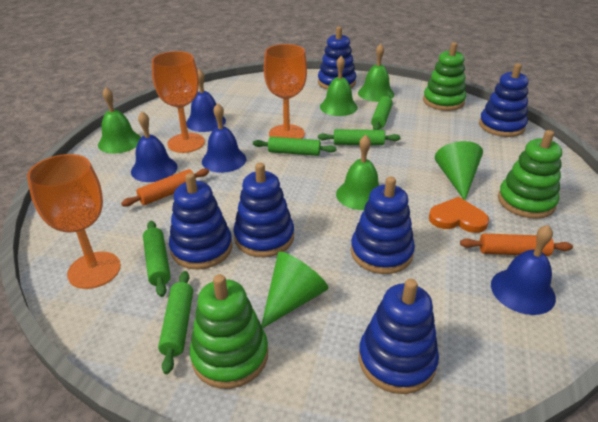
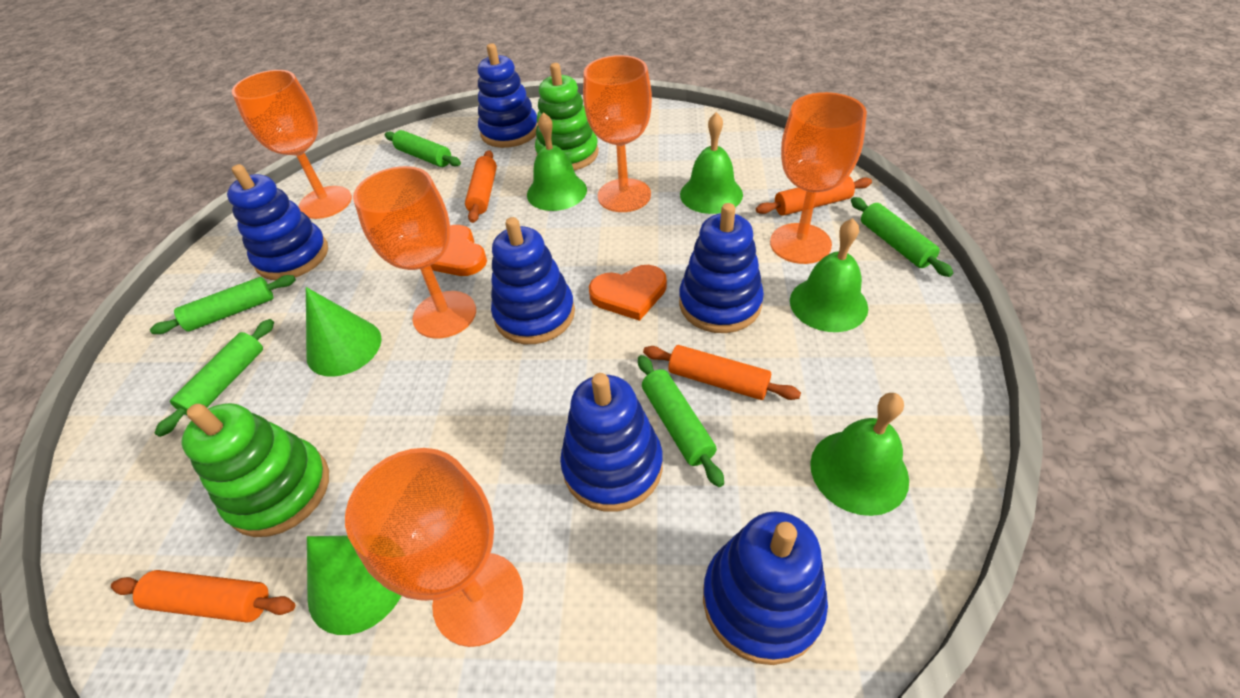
blue bell: 4 -> 0
green stacking toy: 3 -> 2
orange goblet: 3 -> 5
orange heart: 1 -> 2
orange rolling pin: 2 -> 4

